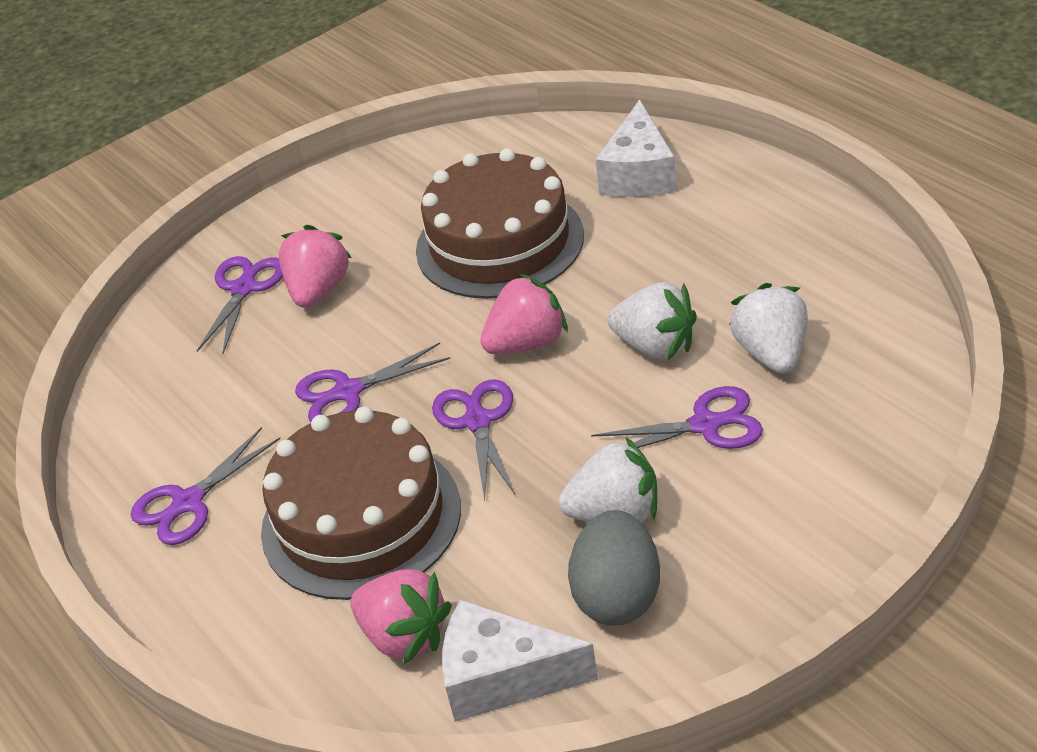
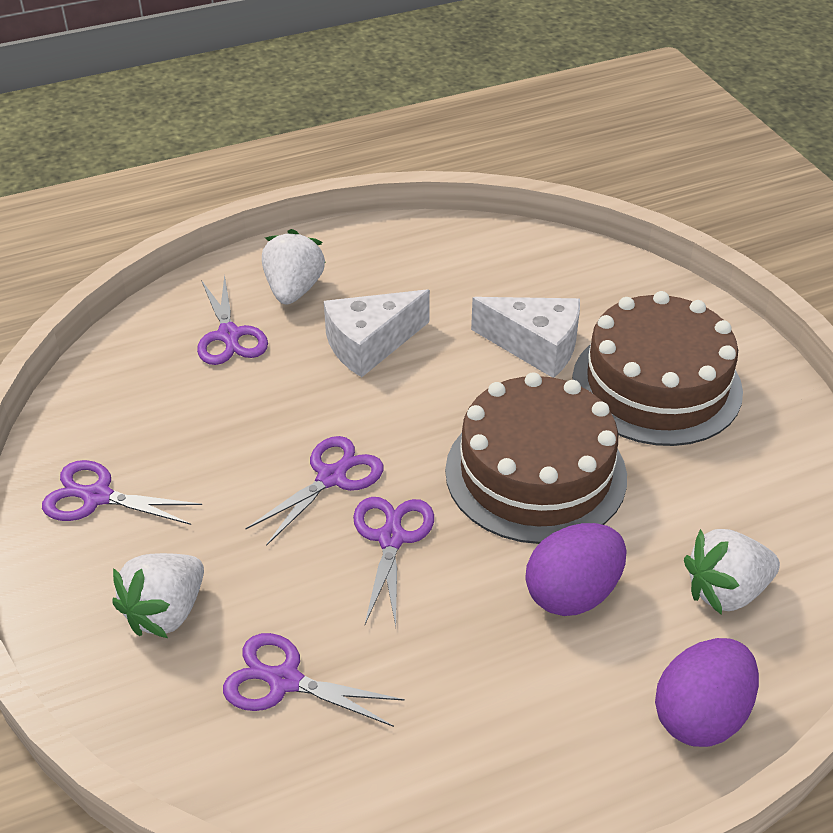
grey egg: 1 -> 0
pink strawberry: 3 -> 0
purple egg: 0 -> 2

